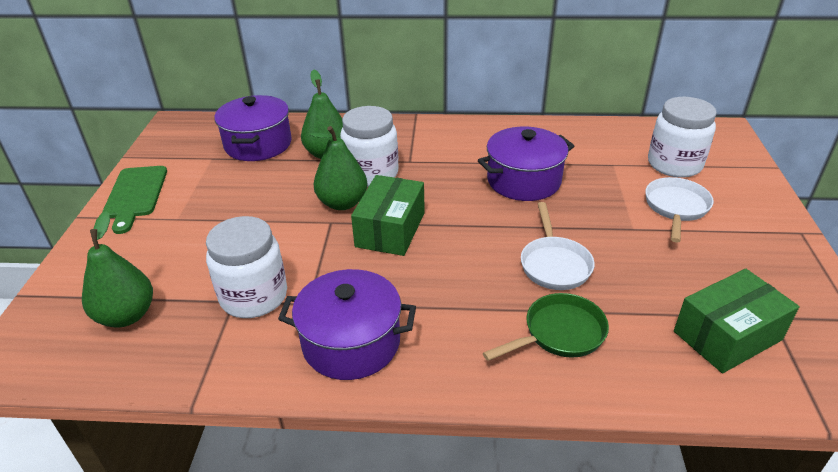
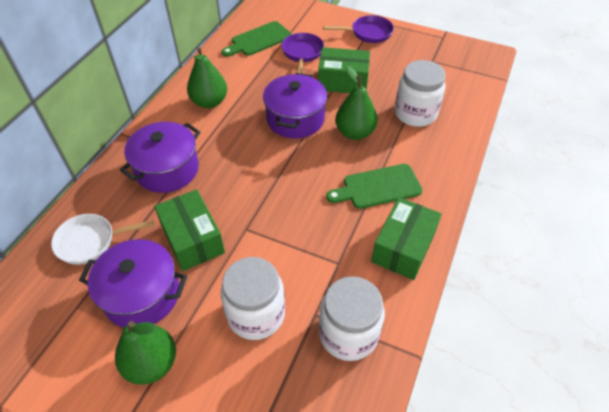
green box: 2 -> 3
green cutting board: 1 -> 2
green pan: 1 -> 0
purple pan: 0 -> 2
white pan: 2 -> 1

